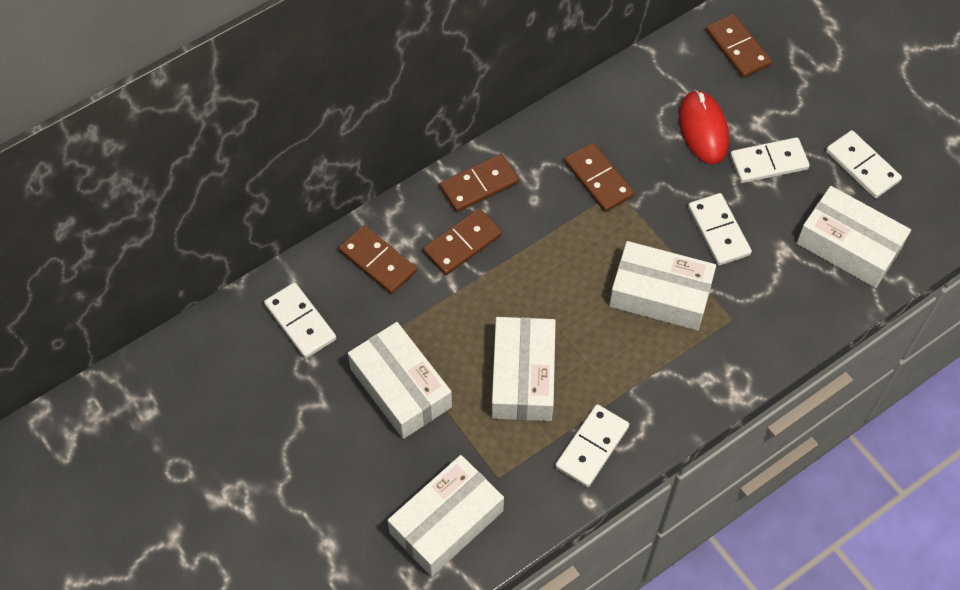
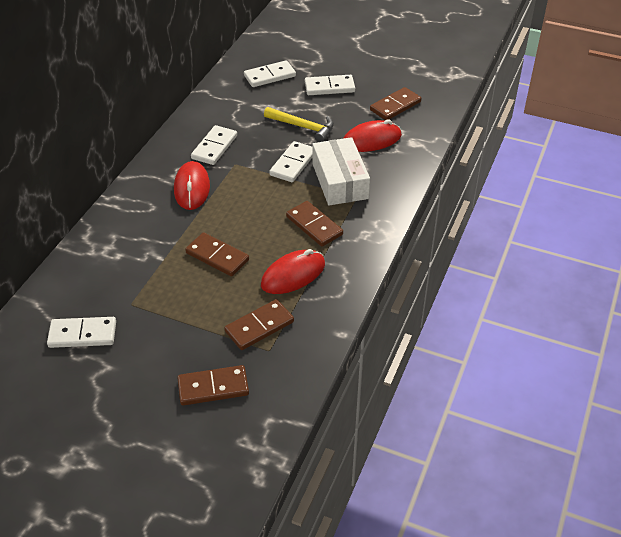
red mouse: 1 -> 3
white box: 5 -> 1
yellow hammer: 0 -> 1

